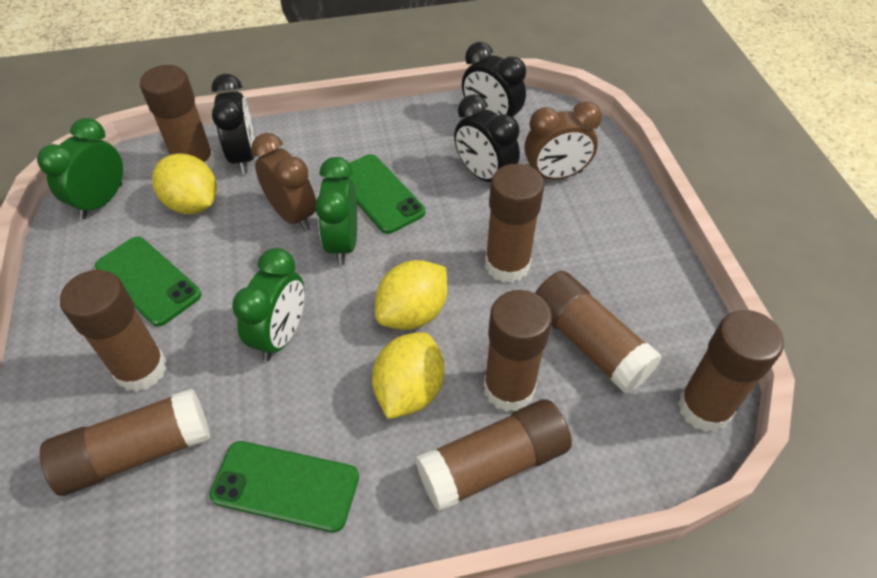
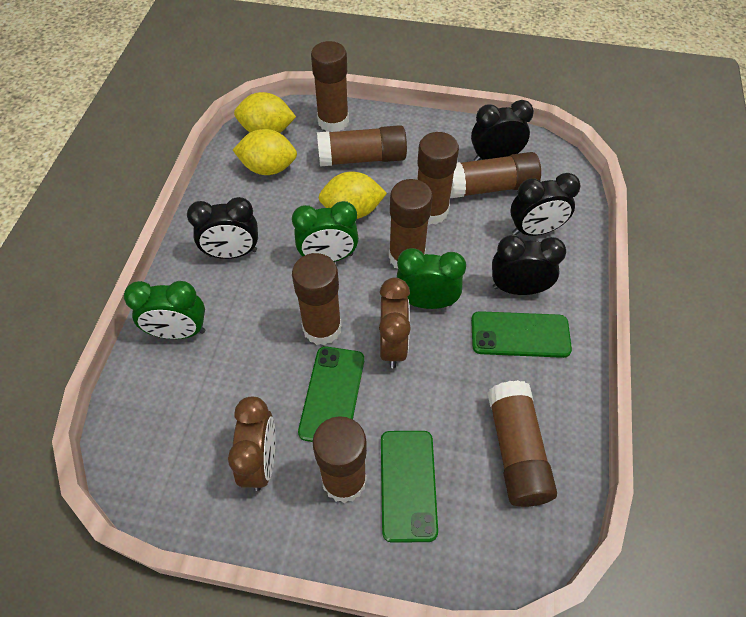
black clock: 3 -> 4

